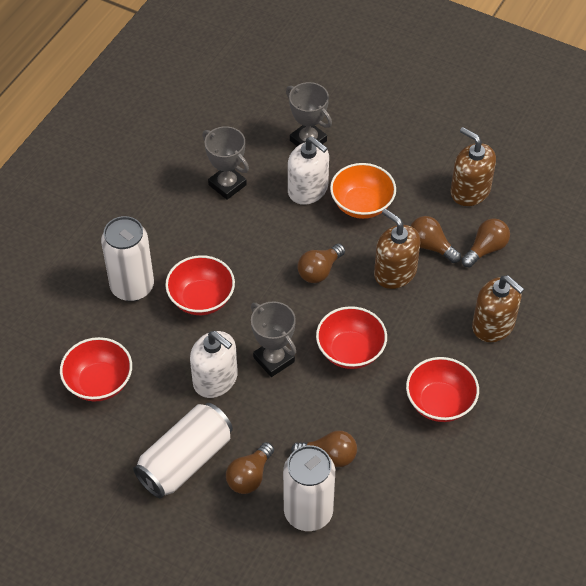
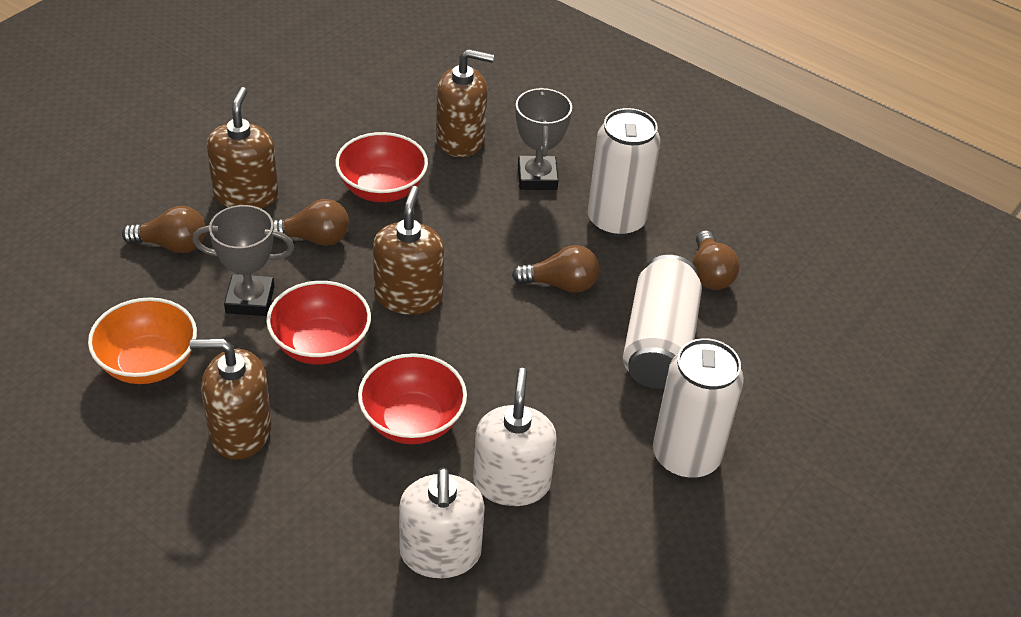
brown light bulb: 5 -> 4
brown soap dispenser: 3 -> 4
grey trophy: 3 -> 2
red bowl: 4 -> 3

